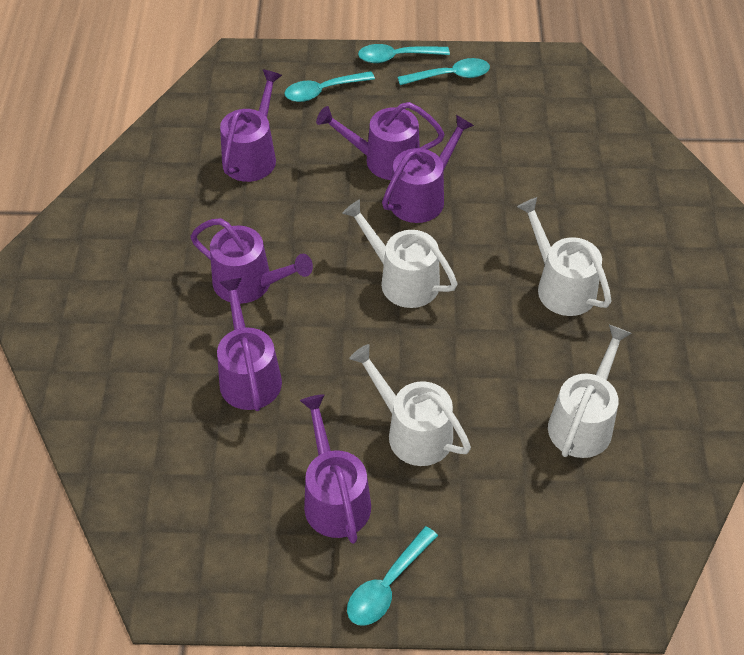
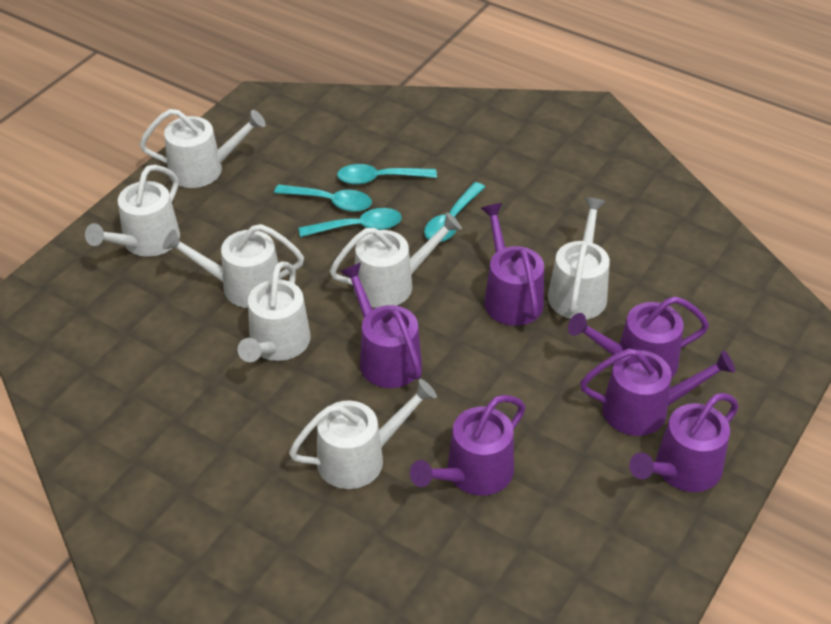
white watering can: 4 -> 7

